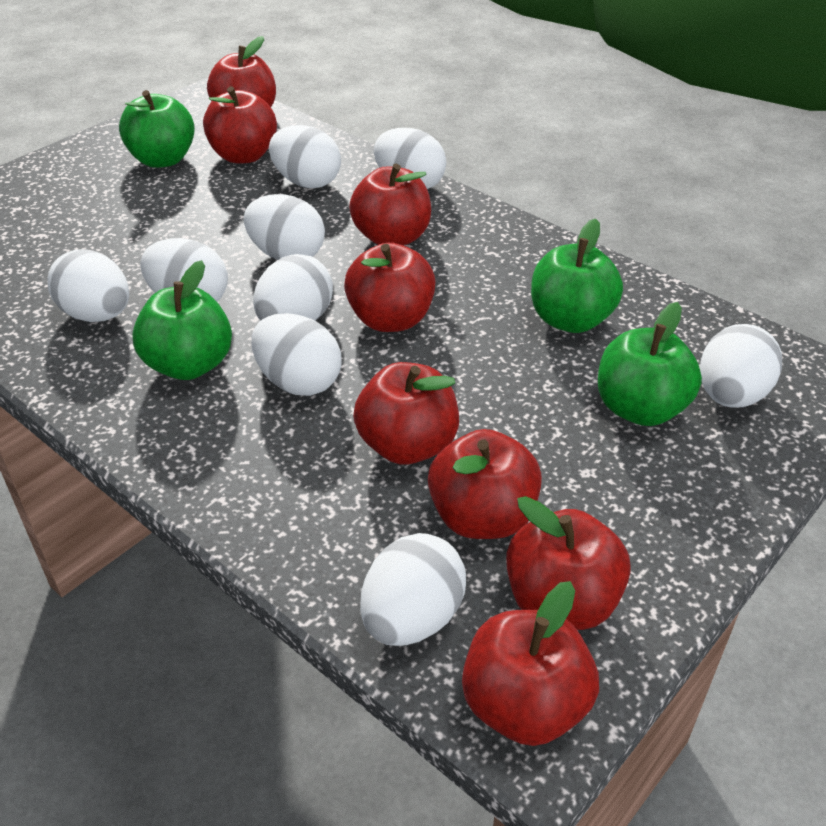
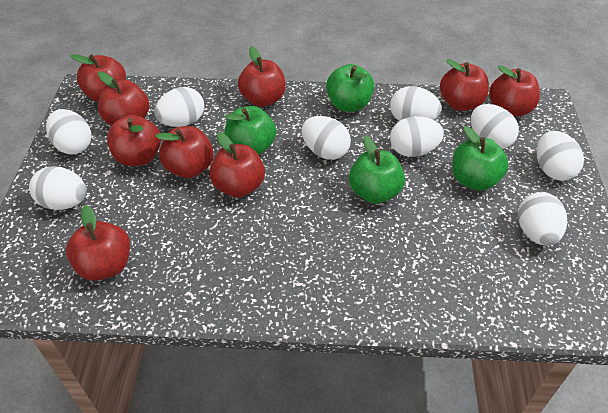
red apple: 8 -> 9

